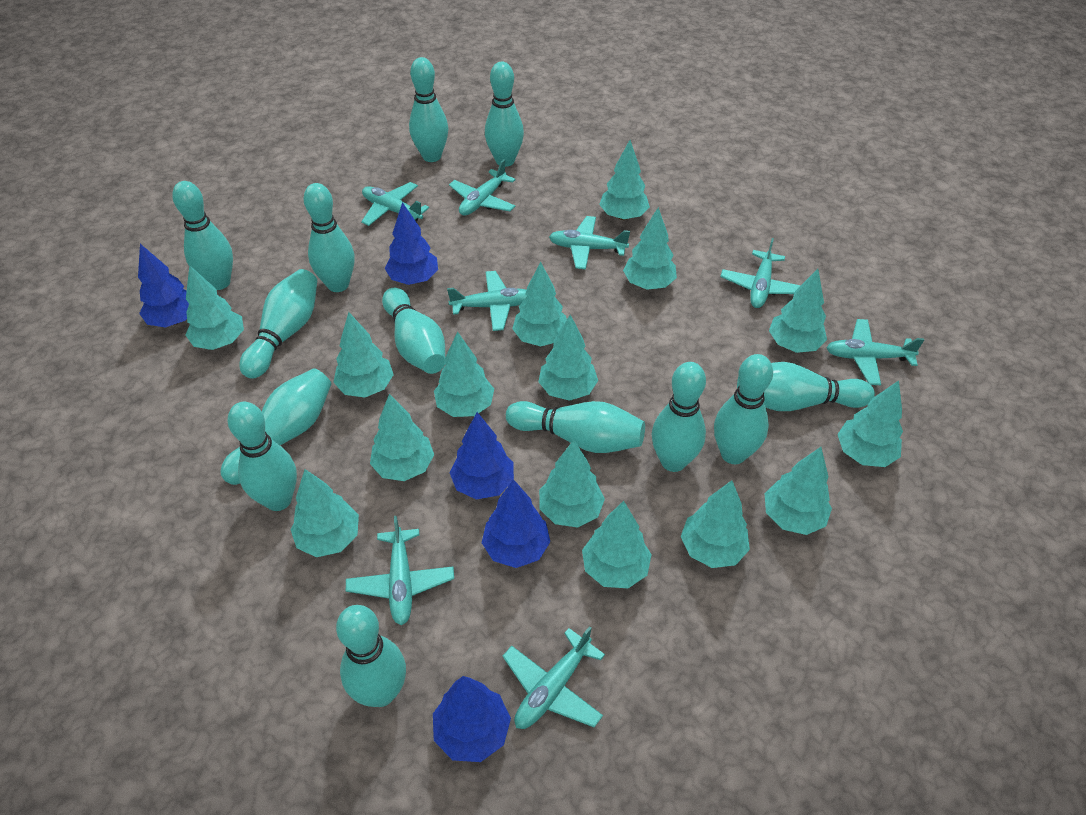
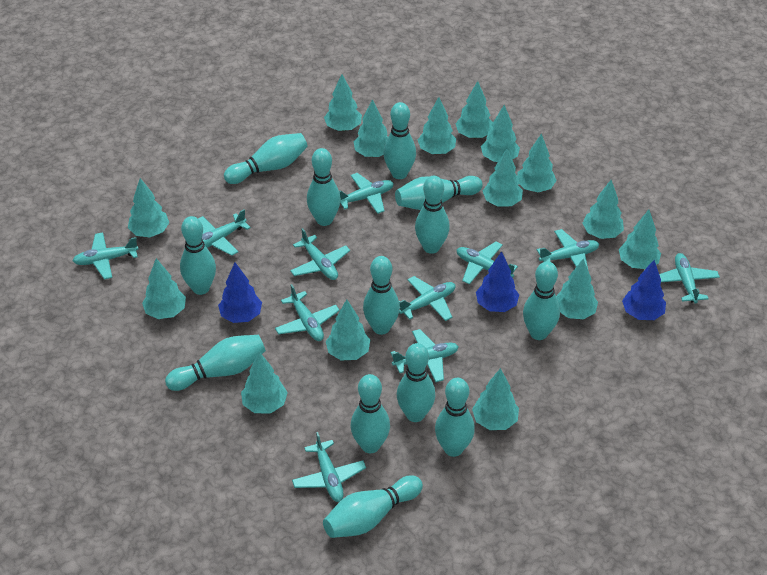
blue tree: 5 -> 3
turquoise plane: 8 -> 11

